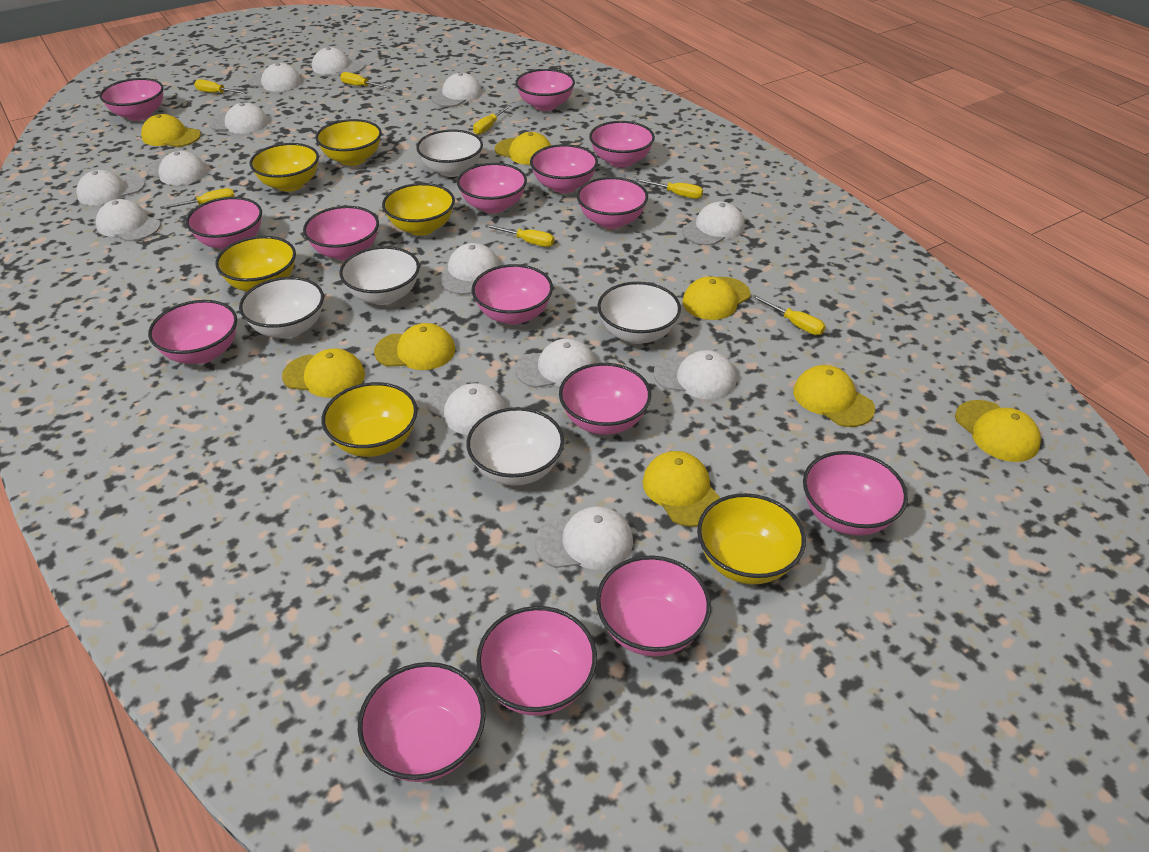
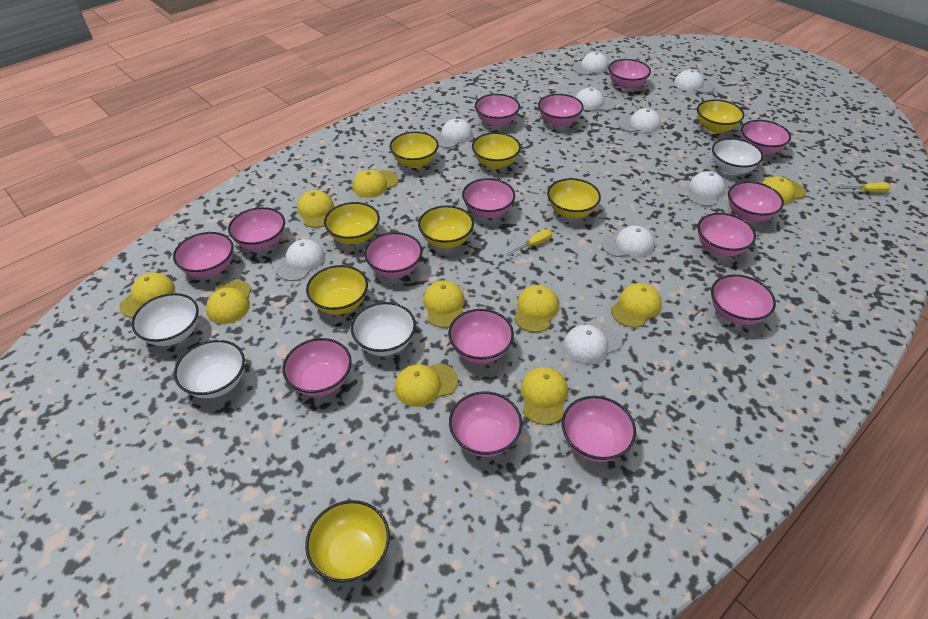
white bowl: 5 -> 4
white cap: 13 -> 9
yellow bowl: 6 -> 8
yellow cap: 8 -> 10
yellow screwdriver: 7 -> 2

